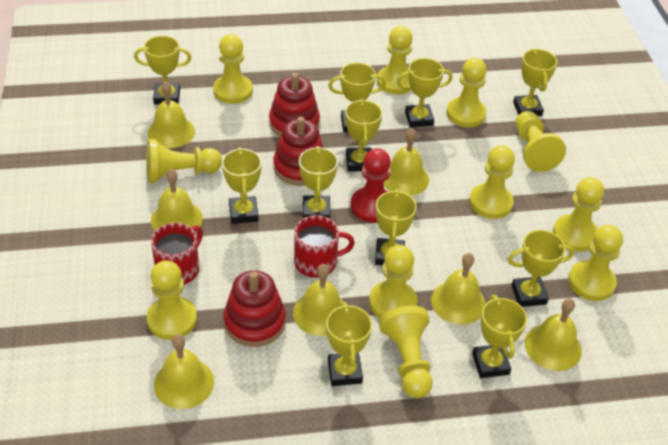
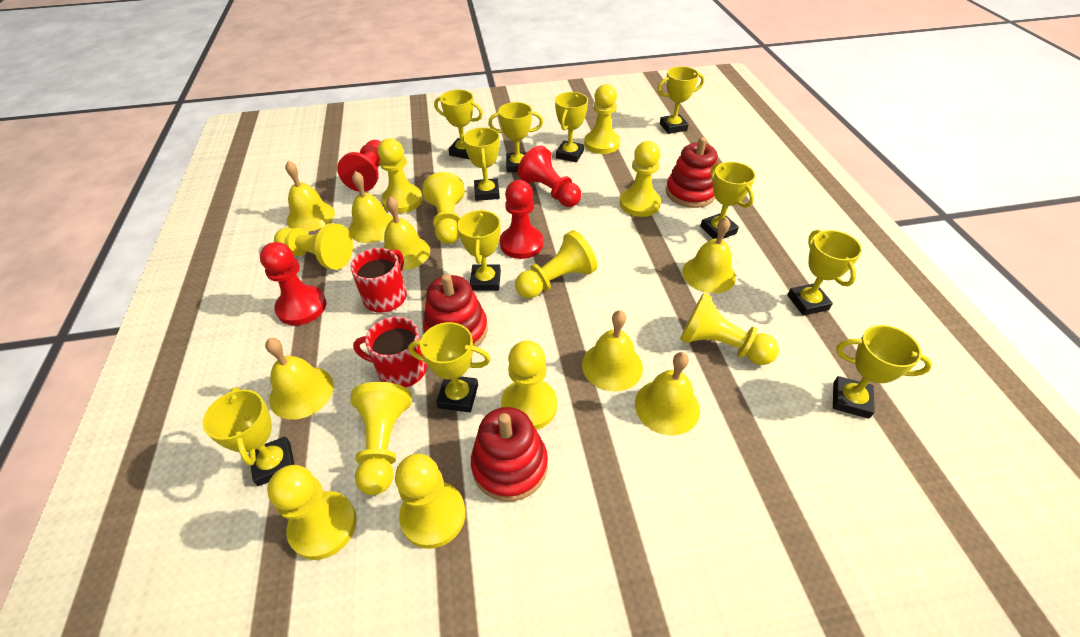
red pawn: 1 -> 4

